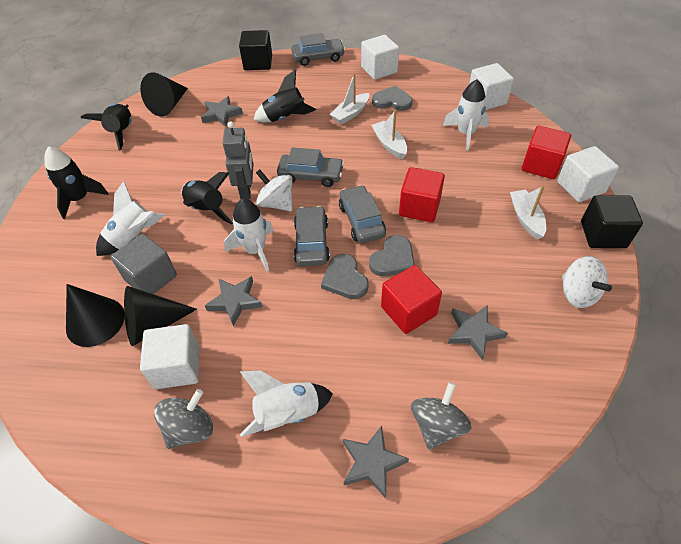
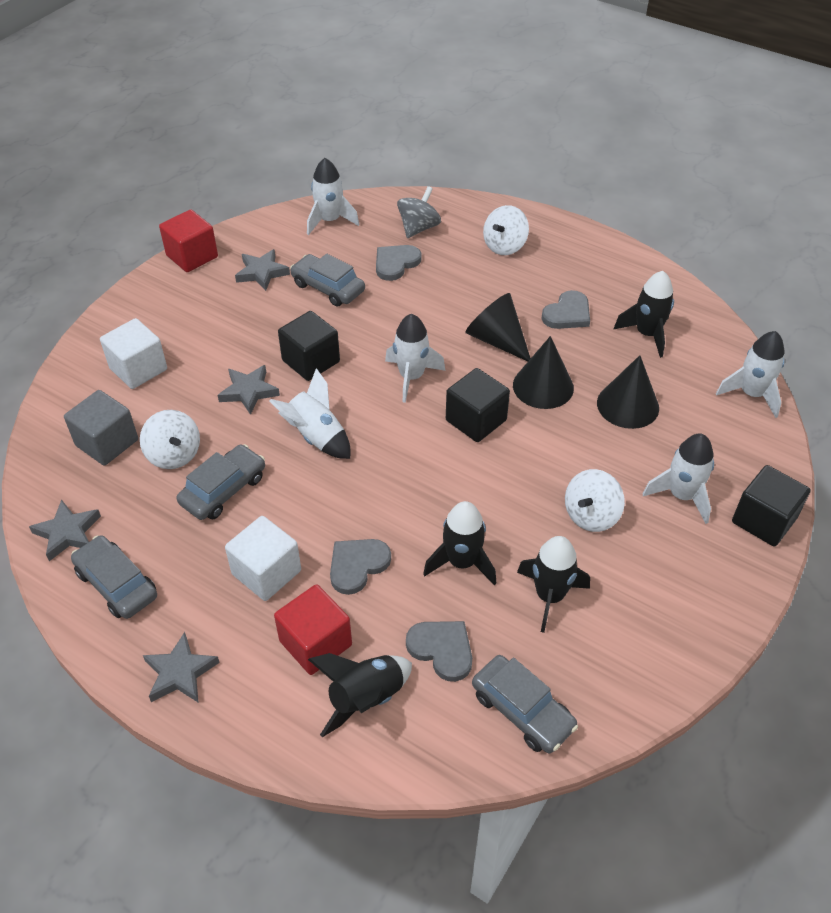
black cube: 2 -> 3
grey heart: 3 -> 4
grey robot: 1 -> 0
grey spinning top: 2 -> 1
red cube: 3 -> 2
white boat: 3 -> 0
white cube: 4 -> 2
white rocket: 4 -> 5
white spinning top: 2 -> 3

